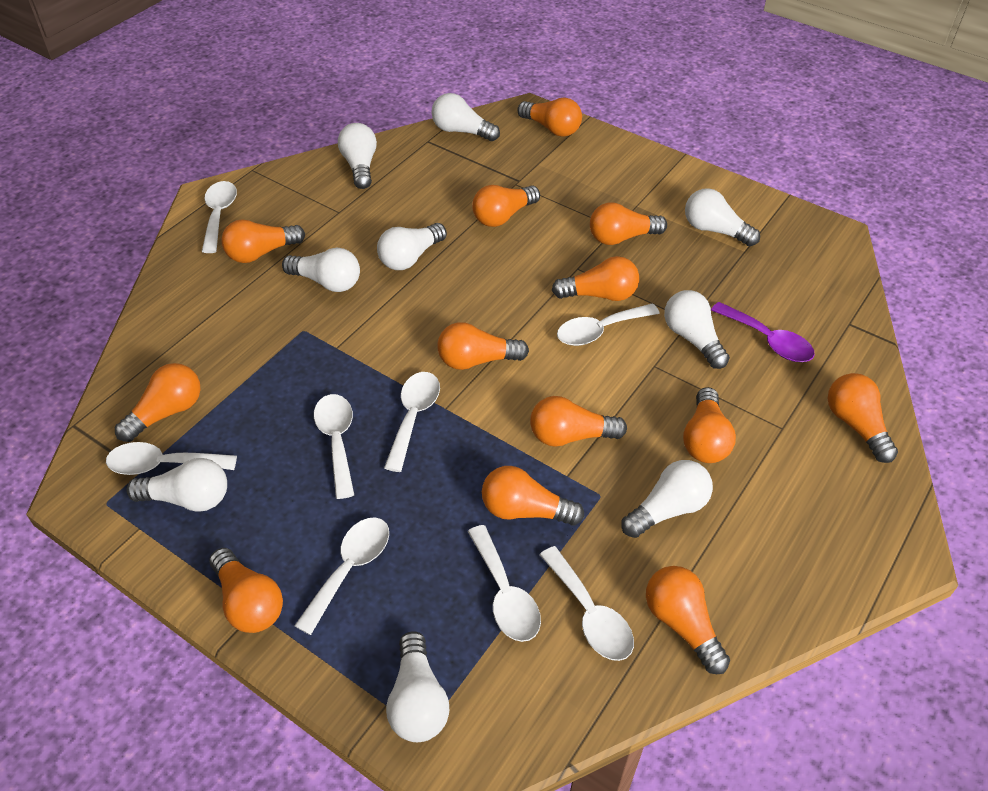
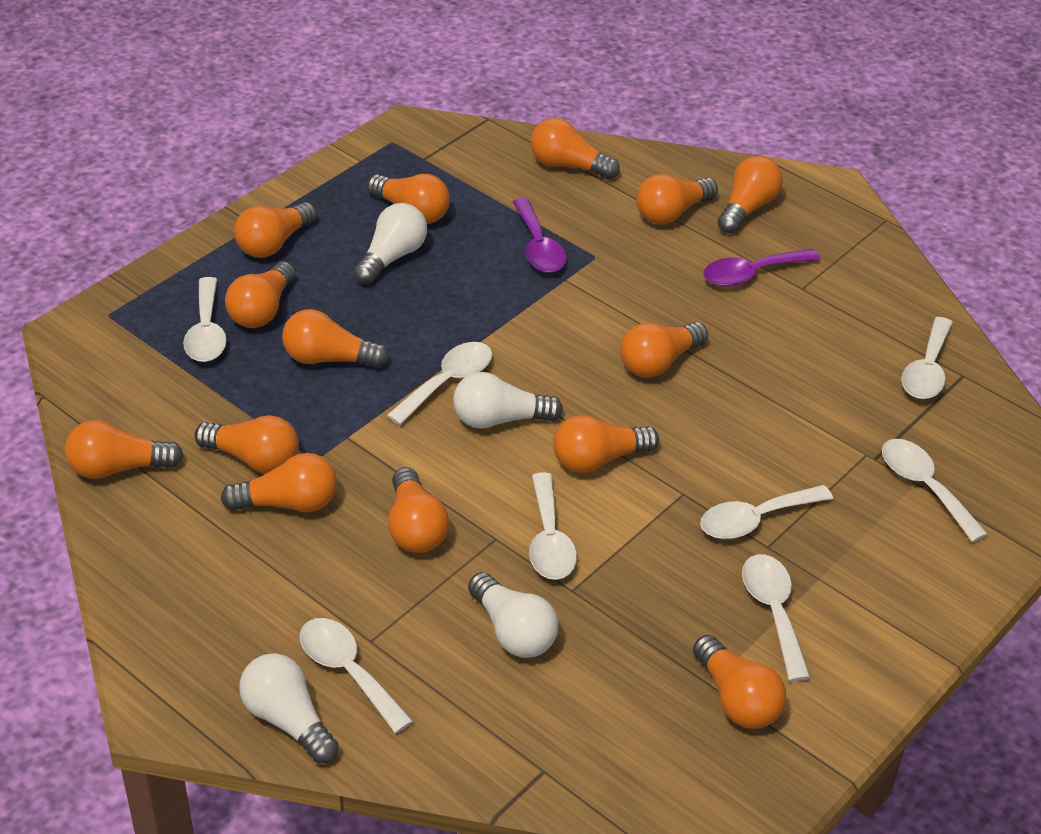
orange light bulb: 13 -> 14
purple spoon: 1 -> 2
white light bulb: 9 -> 4

